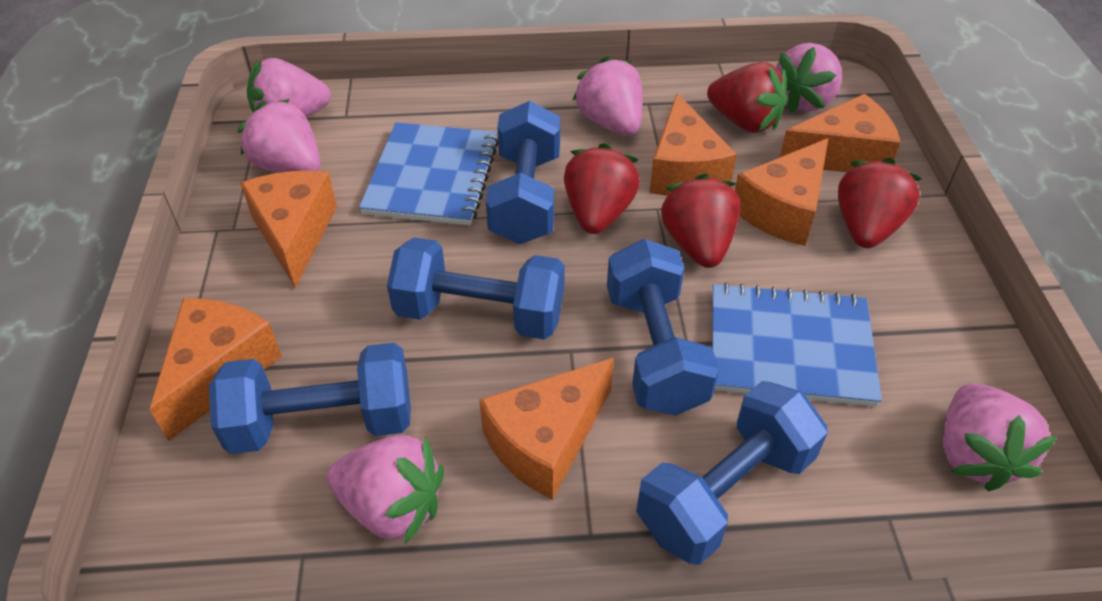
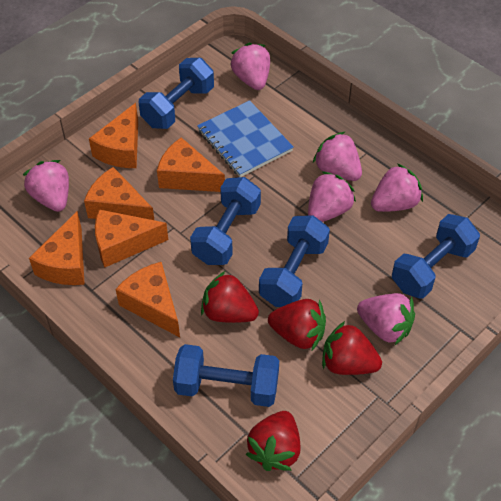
blue notebook: 2 -> 1

